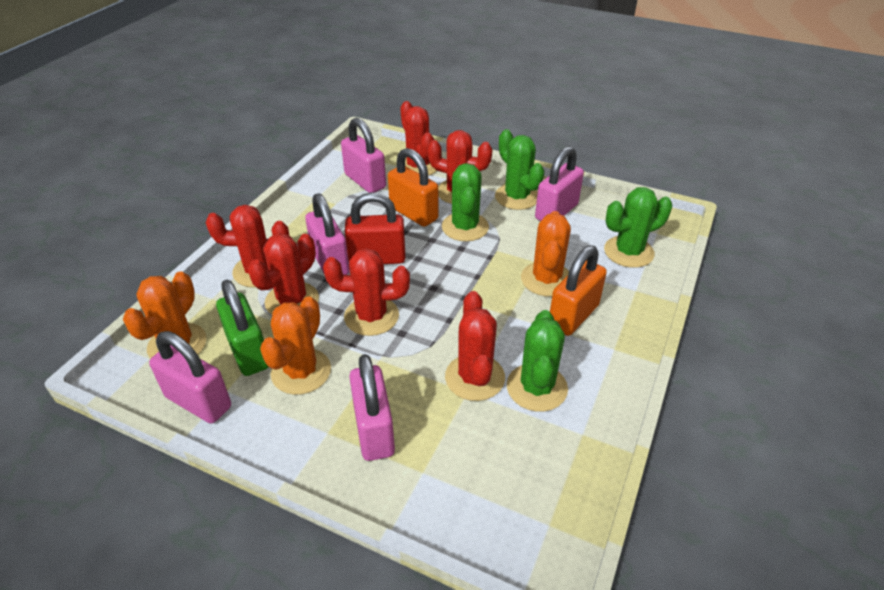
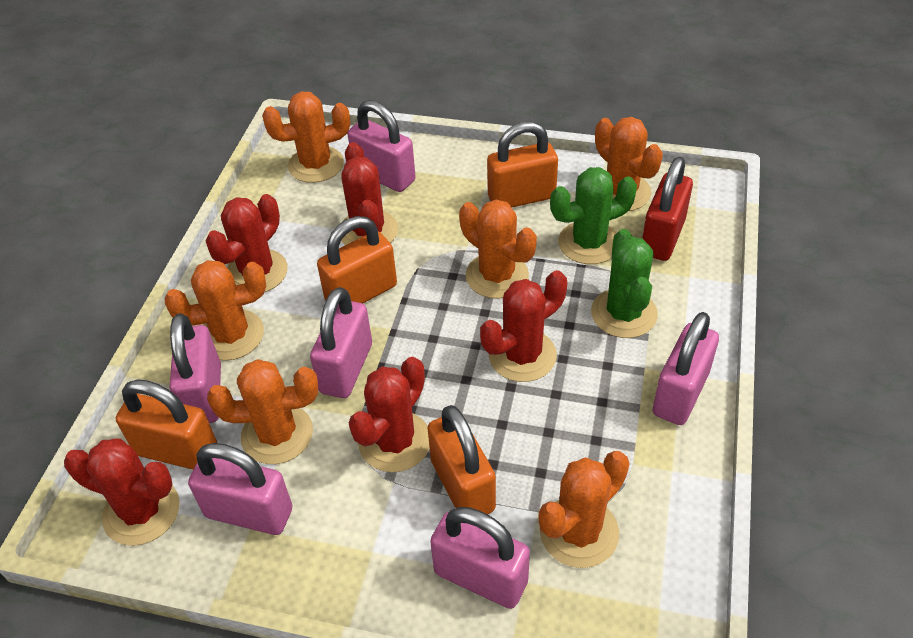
green cactus: 4 -> 2
green padlock: 1 -> 0
orange cactus: 3 -> 6
orange padlock: 2 -> 4
pink padlock: 5 -> 6
red cactus: 6 -> 5

